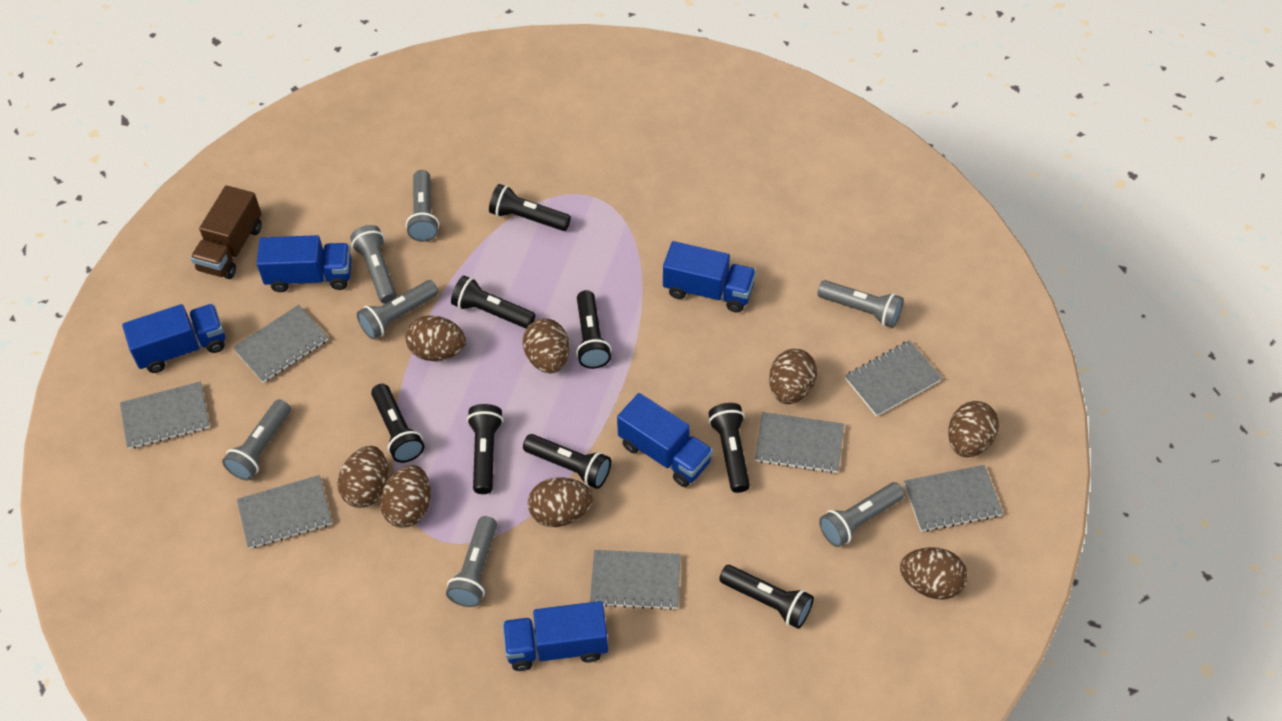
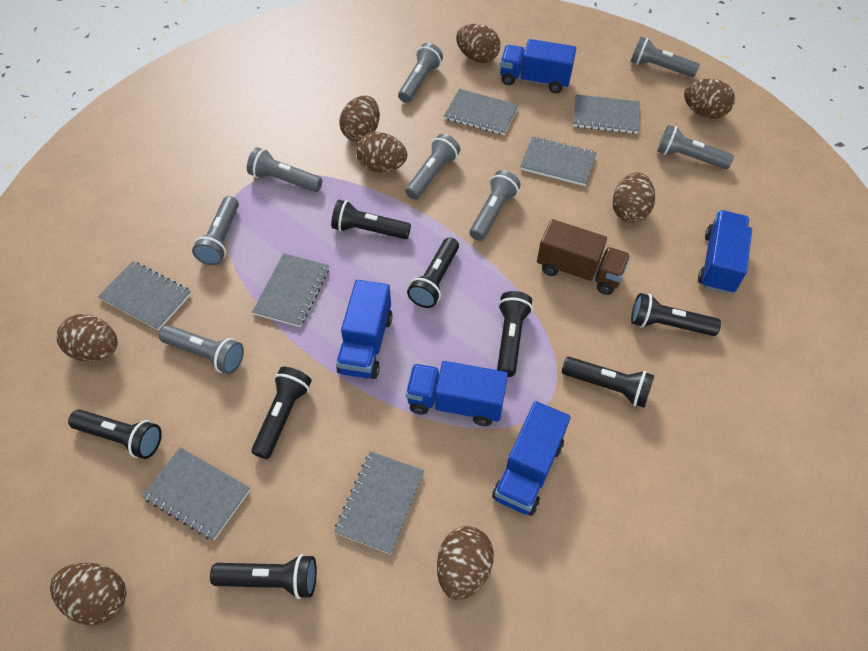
grey flashlight: 7 -> 8

